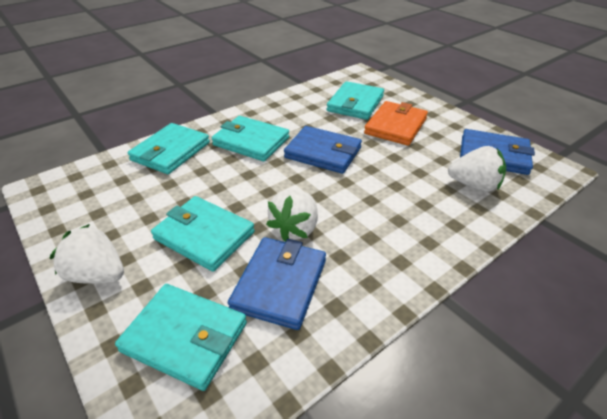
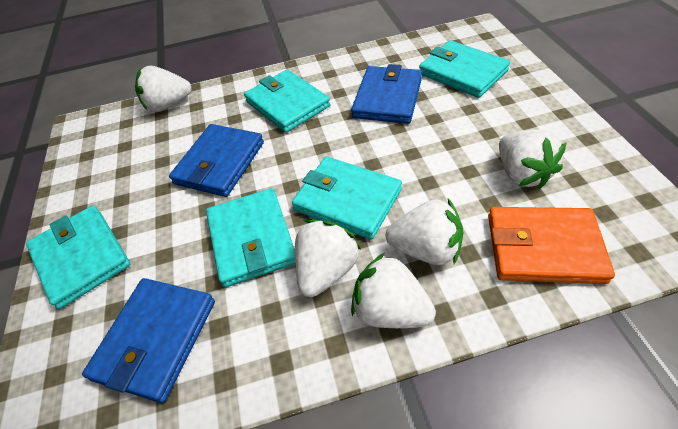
white strawberry: 3 -> 5

